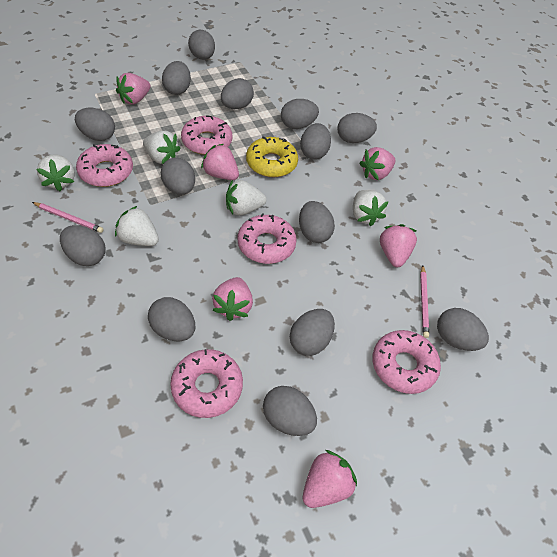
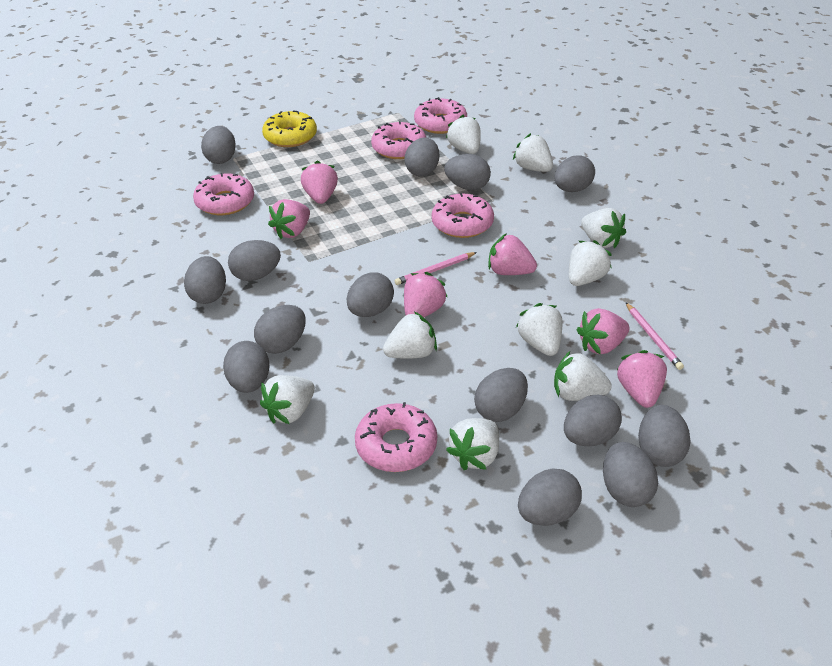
white strawberry: 5 -> 9

